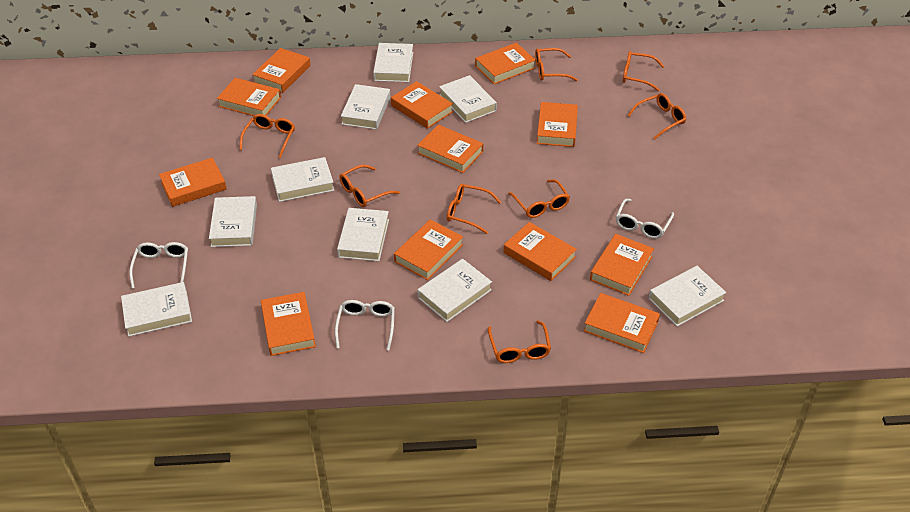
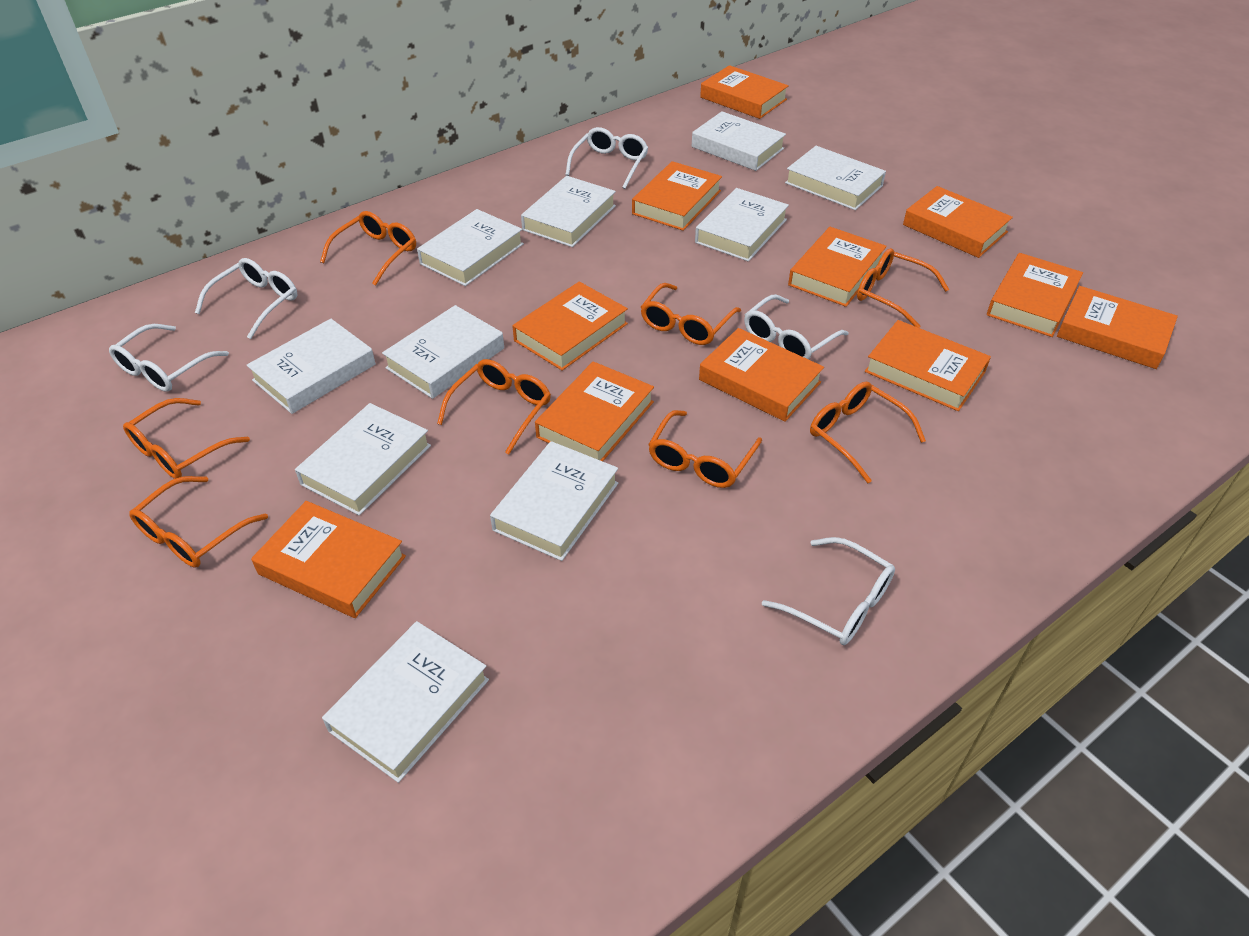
orange book: 12 -> 11
white book: 9 -> 10
white glasses: 3 -> 5

